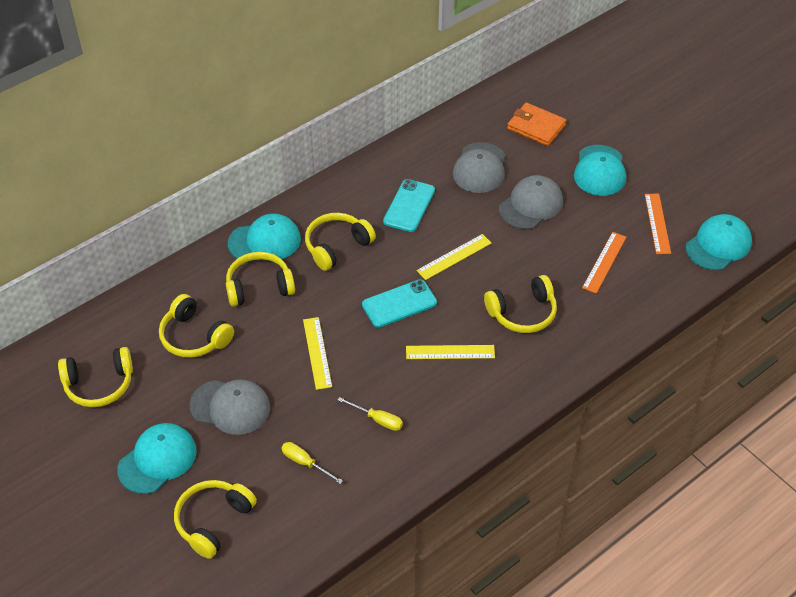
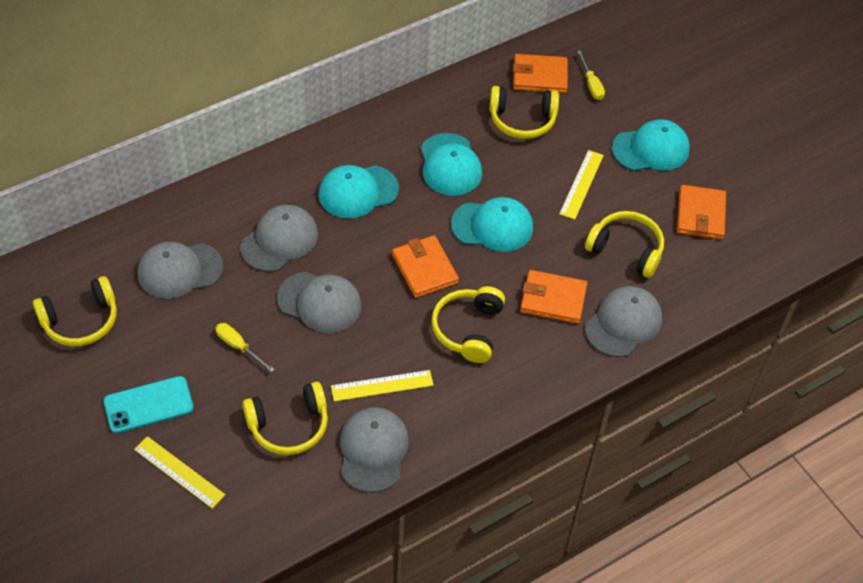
grey cap: 3 -> 5
orange ruler: 2 -> 0
orange wallet: 1 -> 4
turquoise phone: 2 -> 1
yellow headphones: 6 -> 5

